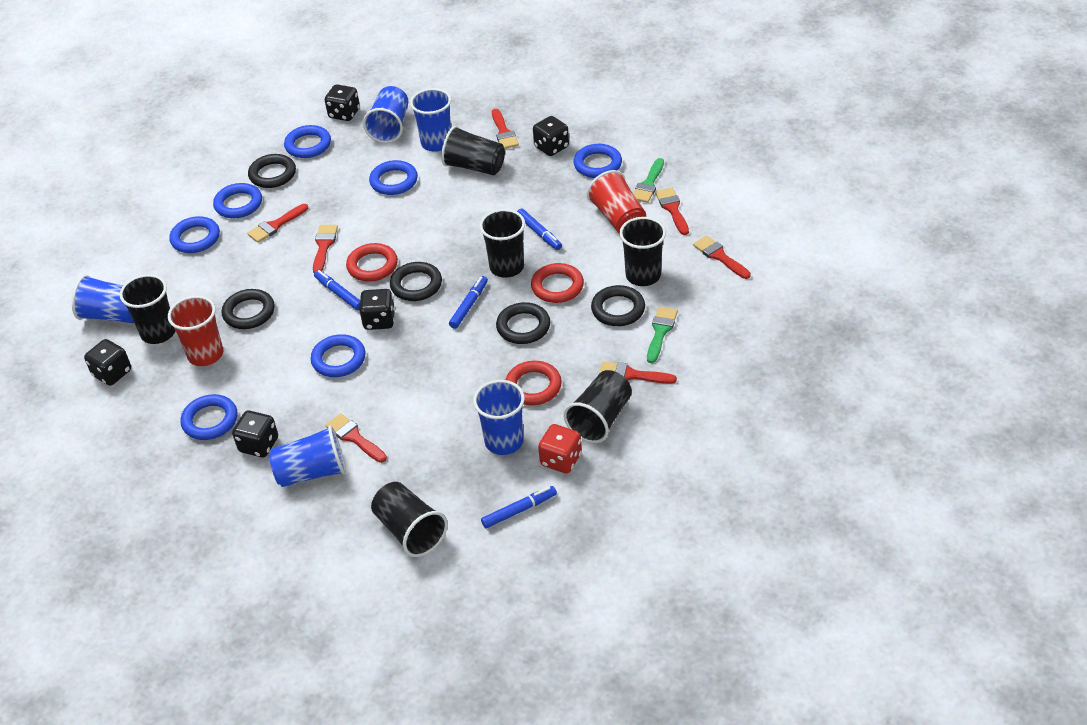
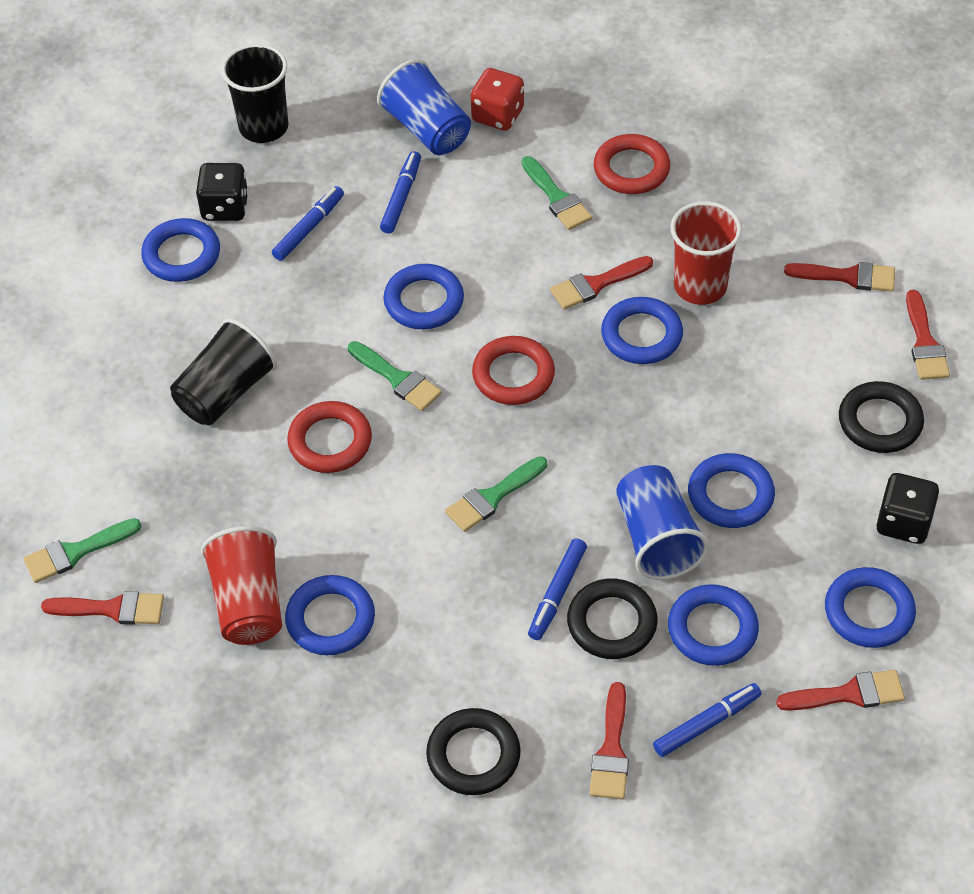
black cup: 6 -> 2
black dice: 5 -> 2
black ring: 5 -> 3
blue cup: 5 -> 2
green brush: 2 -> 4
red brush: 7 -> 6

